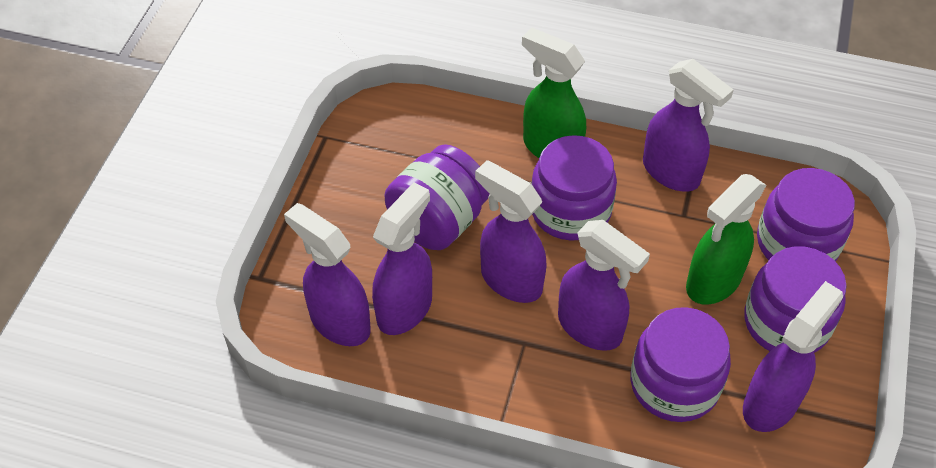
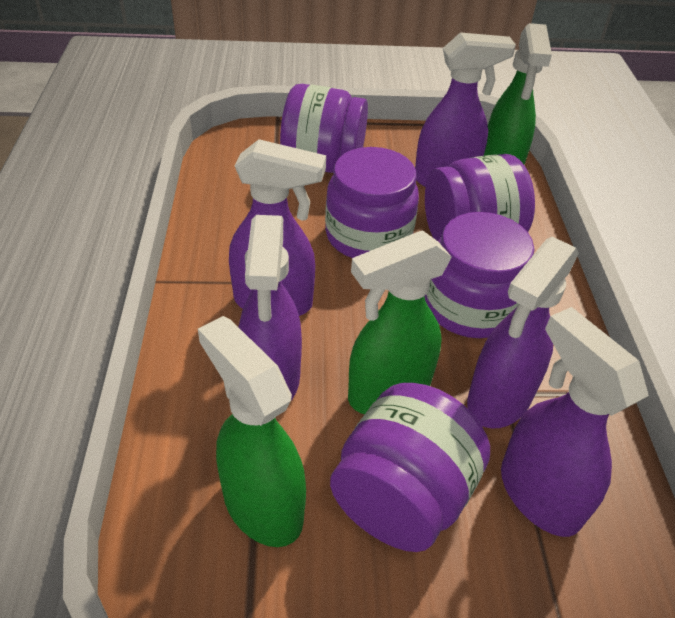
green spray bottle: 2 -> 3
purple spray bottle: 6 -> 5

